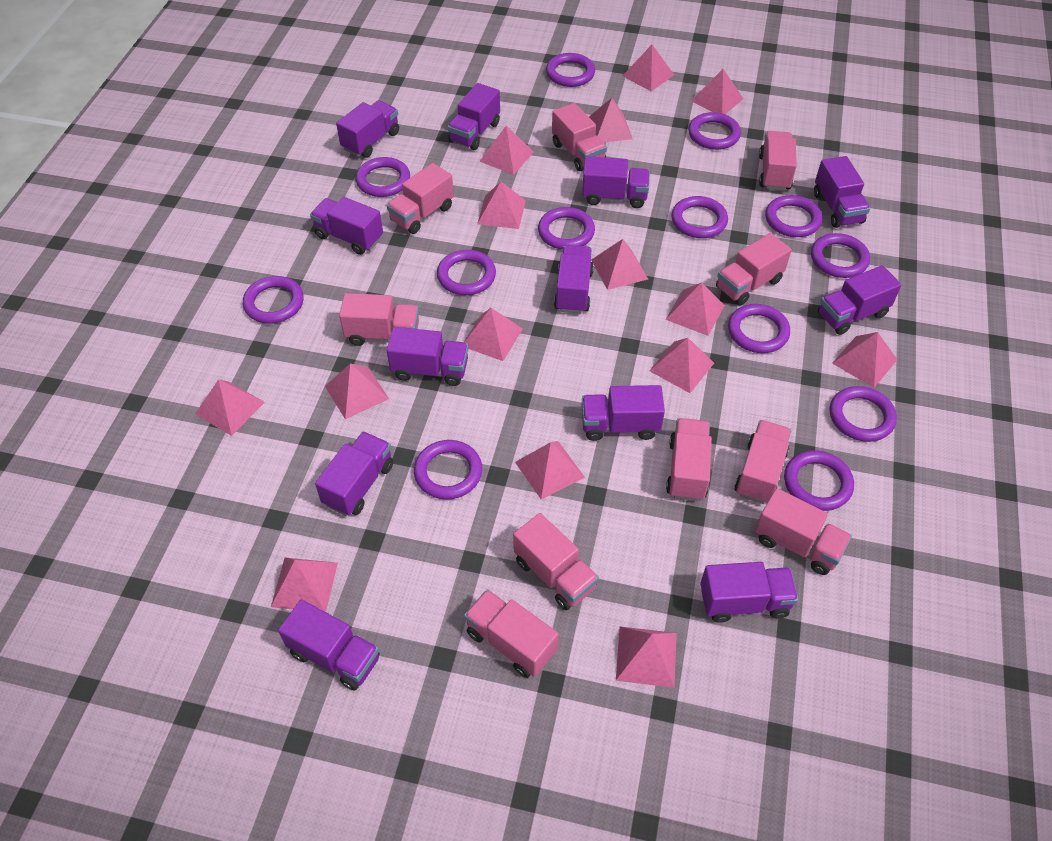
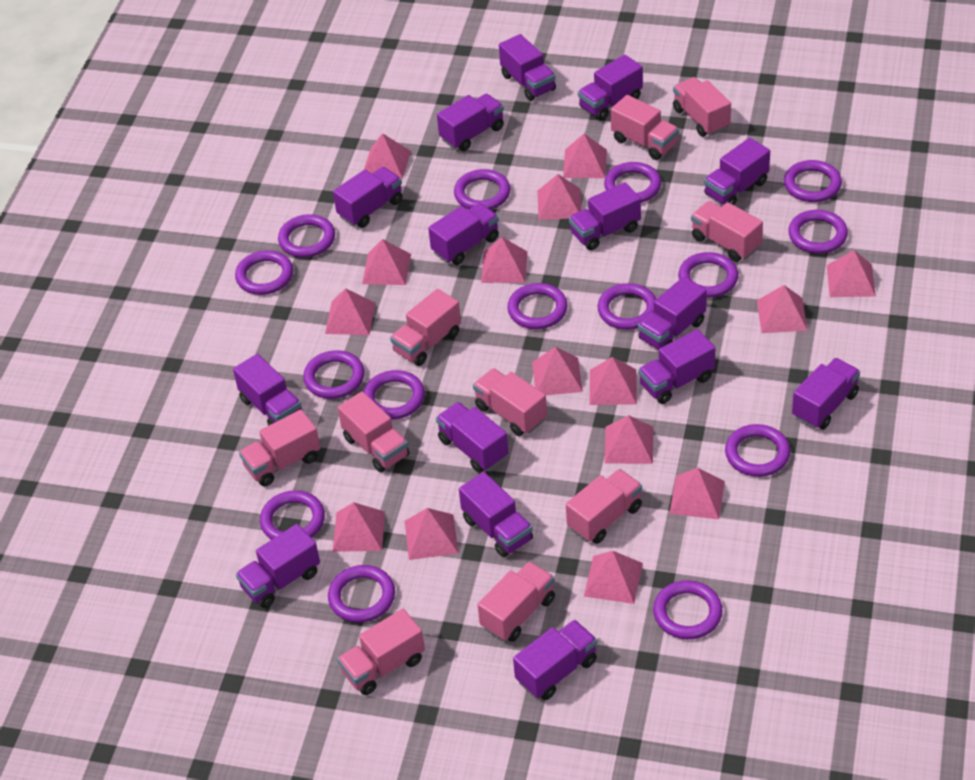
purple ring: 13 -> 15
purple truck: 12 -> 15

